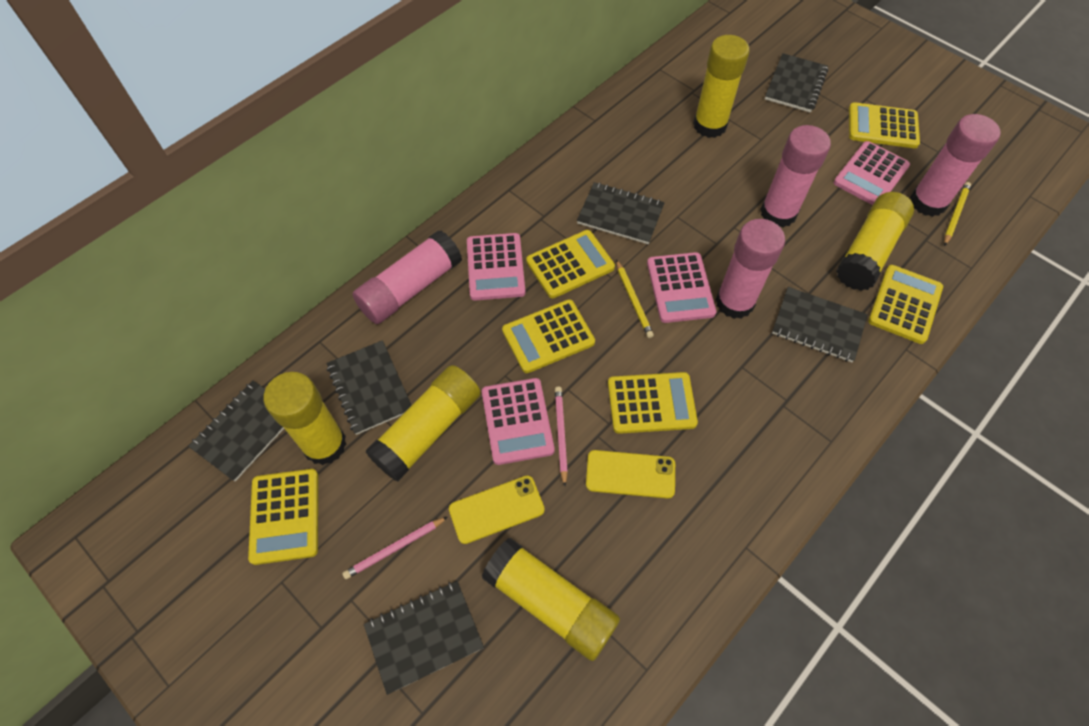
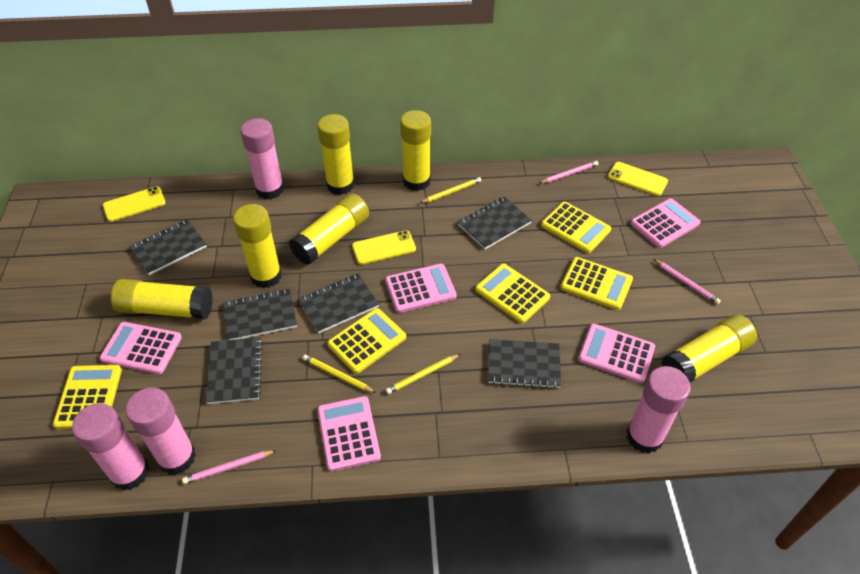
pink calculator: 4 -> 5
pink pencil: 2 -> 3
yellow calculator: 6 -> 5
yellow glue stick: 5 -> 6
yellow pencil: 2 -> 3
yellow phone: 2 -> 3

